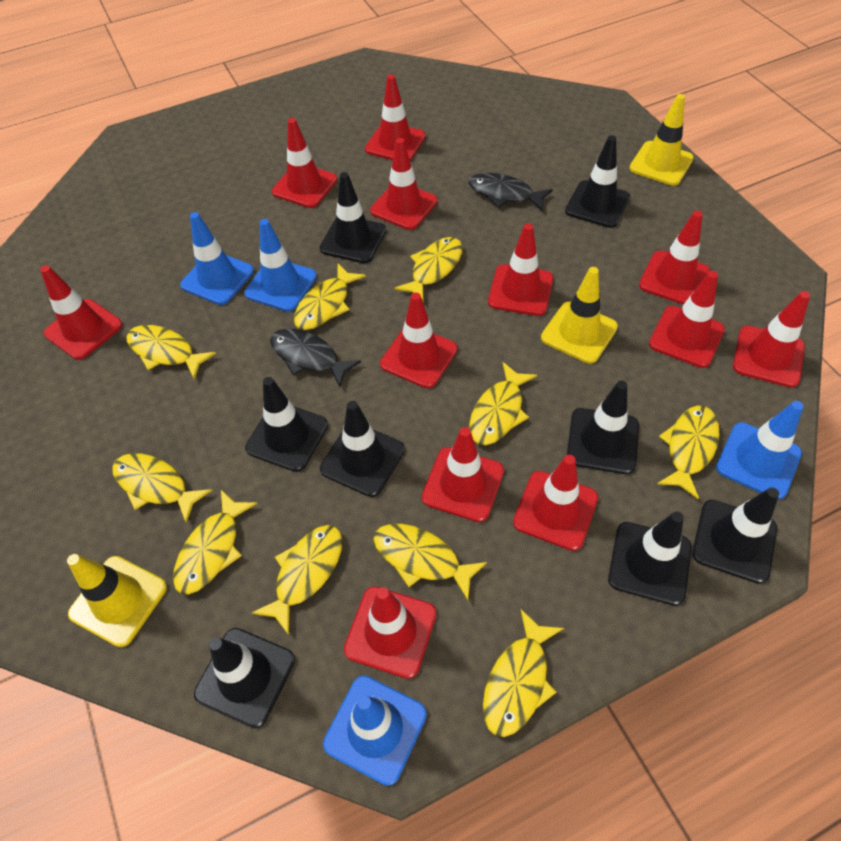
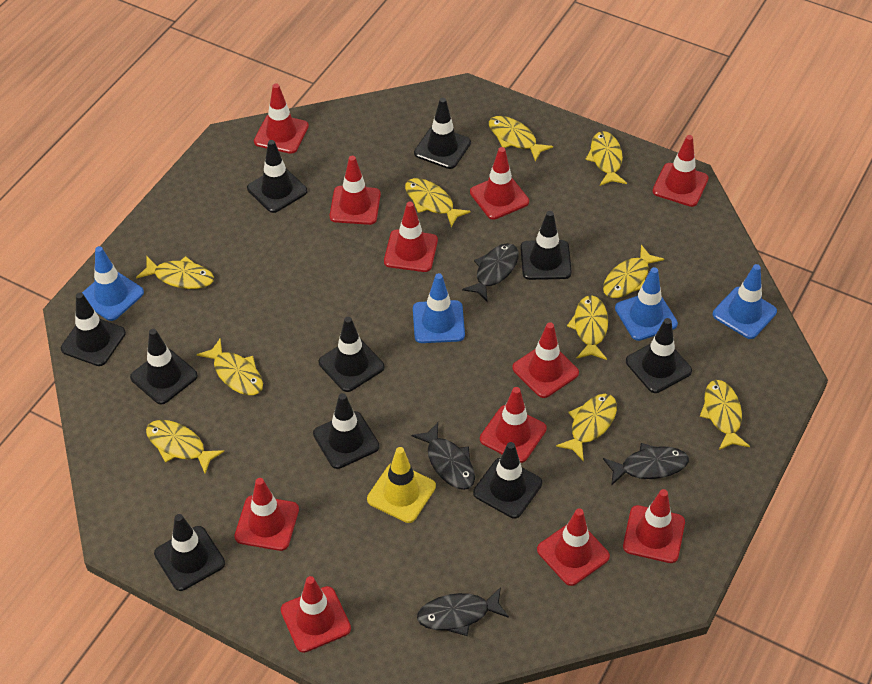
black fish: 2 -> 4
black traffic cone: 8 -> 10
red traffic cone: 12 -> 11
yellow traffic cone: 3 -> 1

